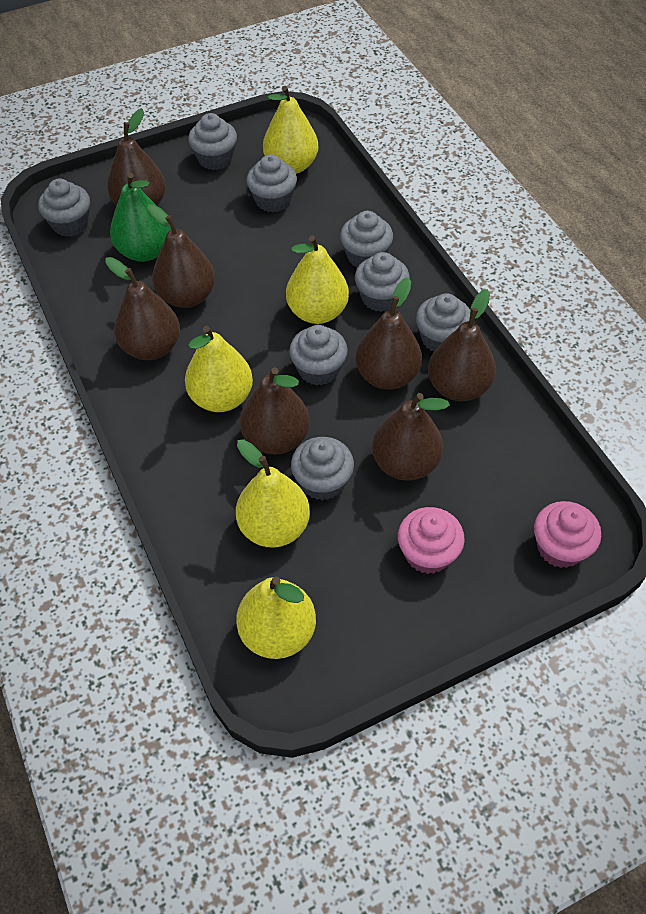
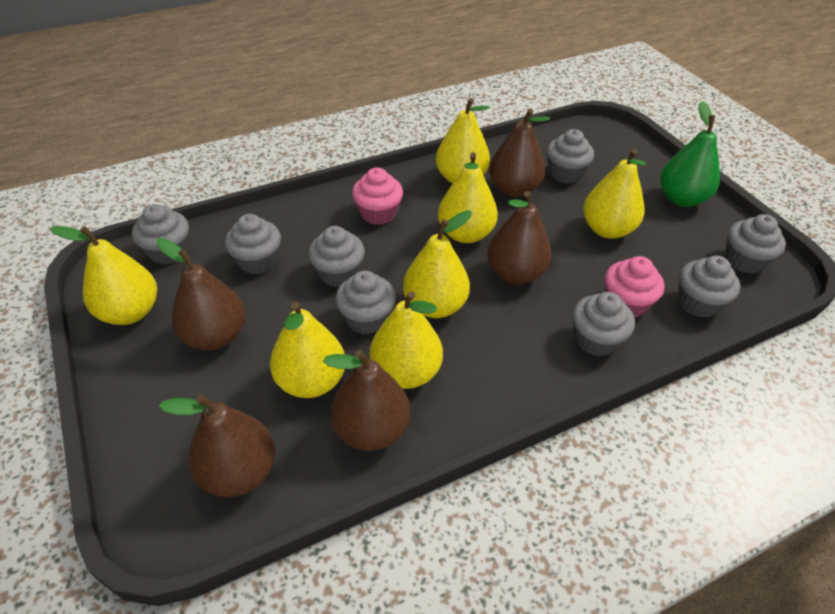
brown pear: 7 -> 5
yellow pear: 5 -> 7

